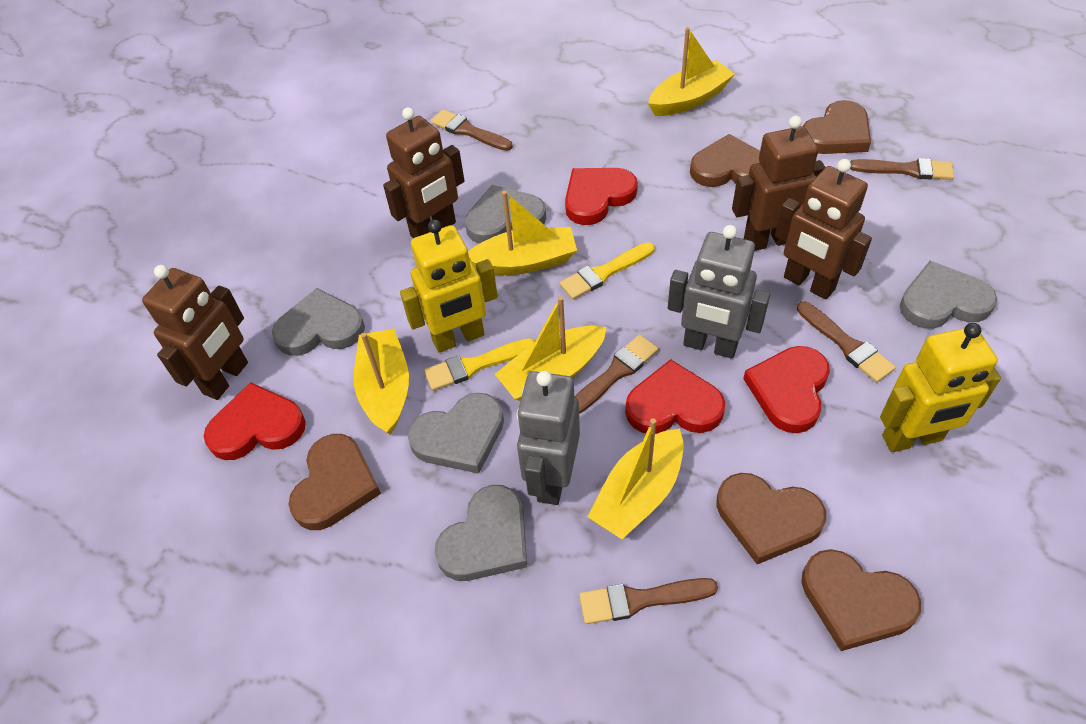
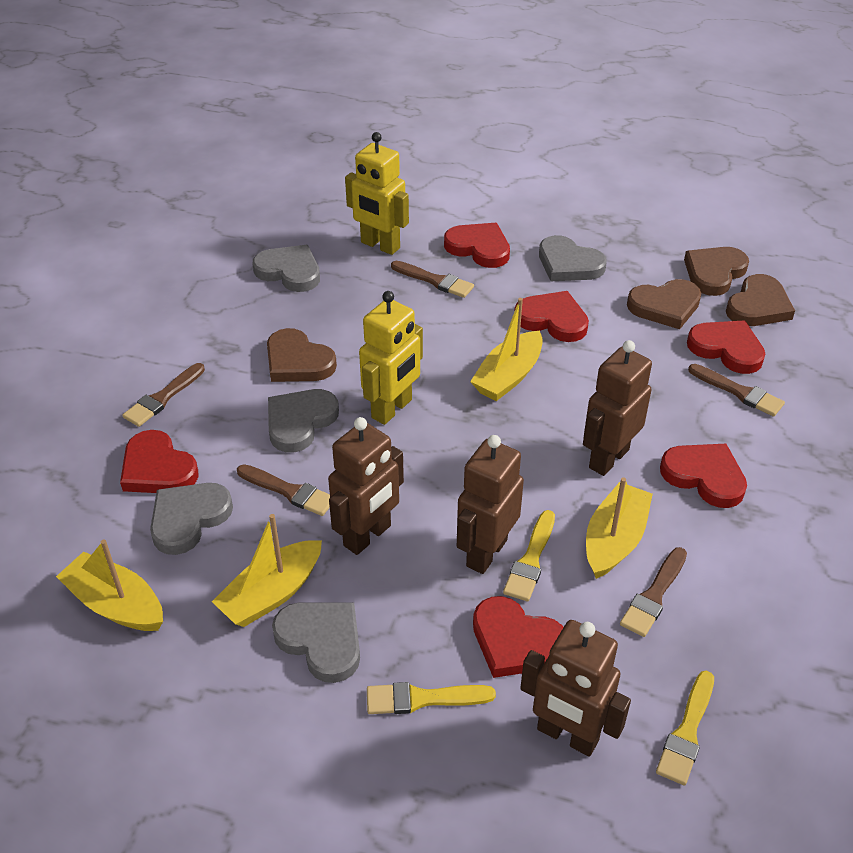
brown heart: 5 -> 4
grey robot: 2 -> 0
red heart: 4 -> 6
yellow boat: 5 -> 4
yellow brush: 2 -> 3

